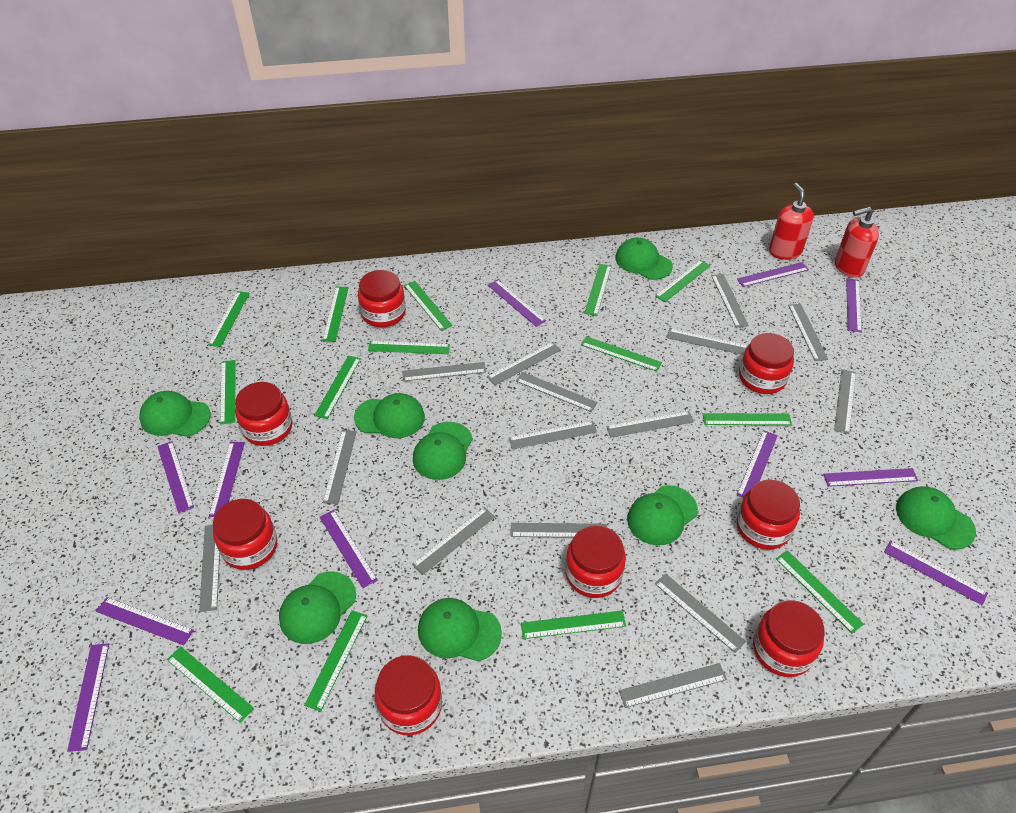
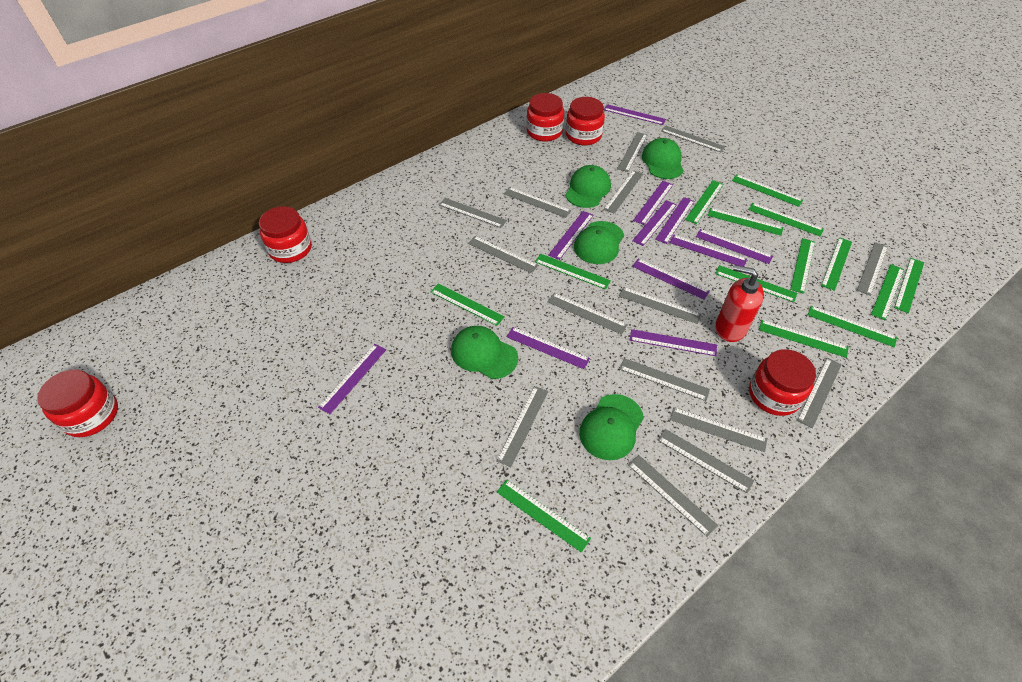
green cap: 8 -> 5
red jar: 8 -> 5
red soap dispenser: 2 -> 1

